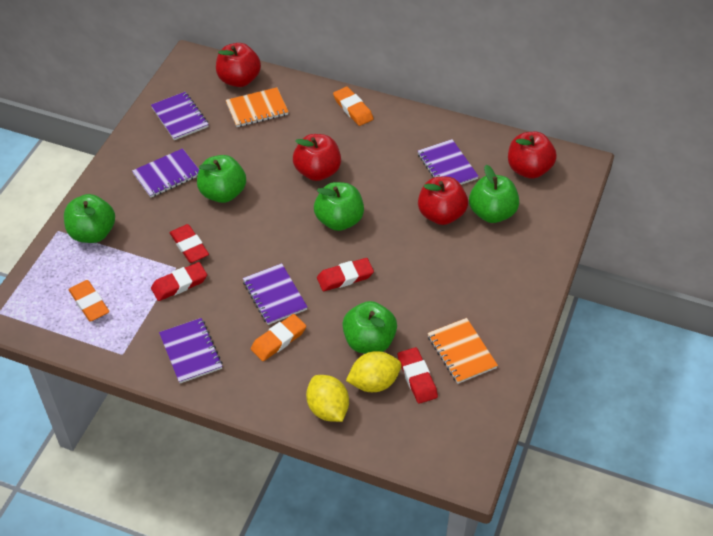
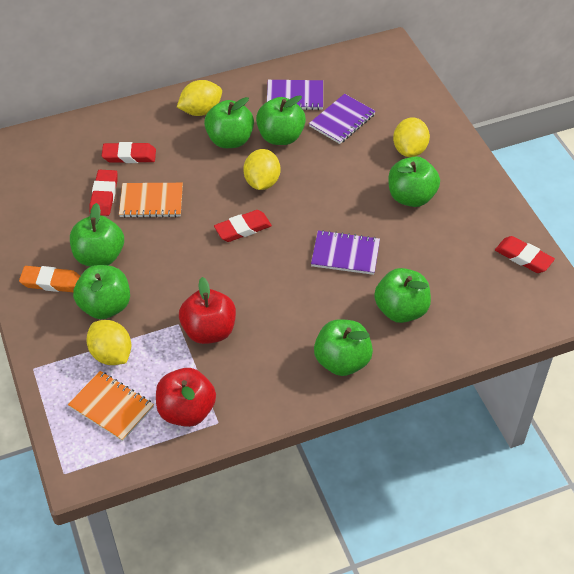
green apple: 5 -> 7
orange eraser: 3 -> 1
purple notebook: 5 -> 3
red apple: 4 -> 2
yellow lemon: 2 -> 4

